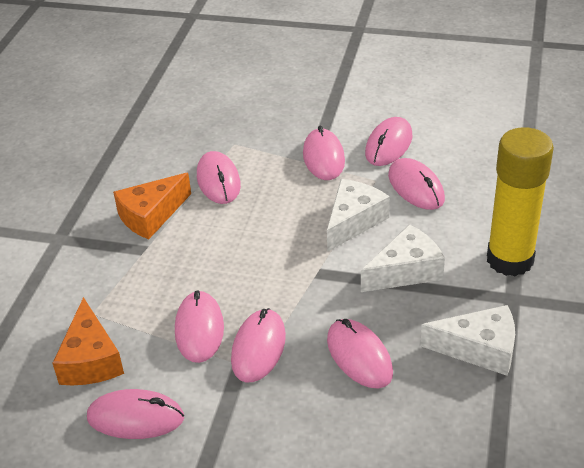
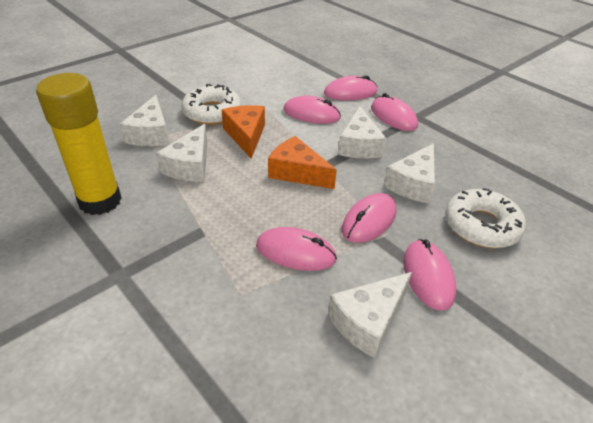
pink mouse: 8 -> 6
white cheese: 3 -> 5
white donut: 0 -> 2

